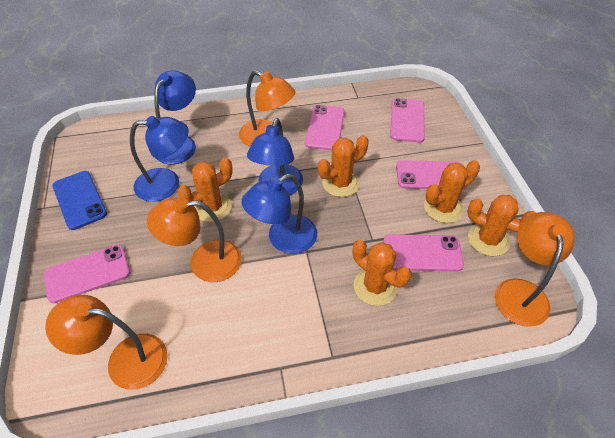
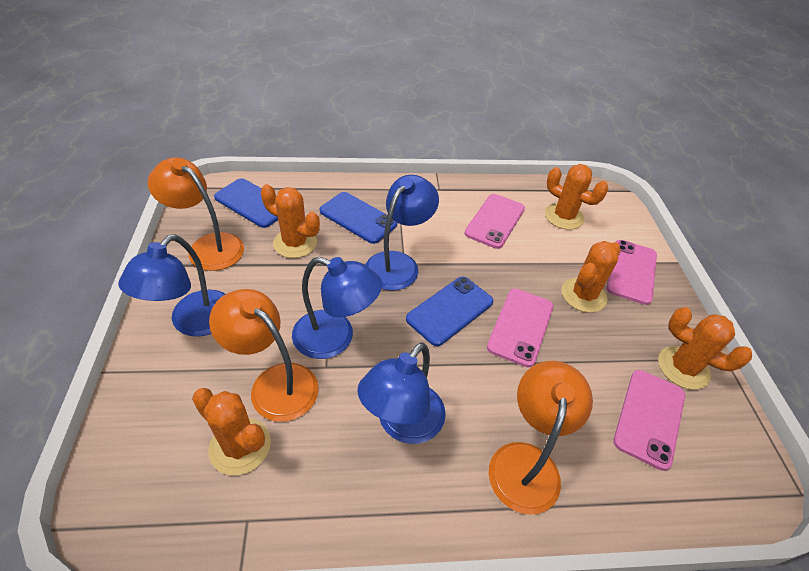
blue phone: 1 -> 3
orange lamp: 4 -> 3
pink phone: 5 -> 4

